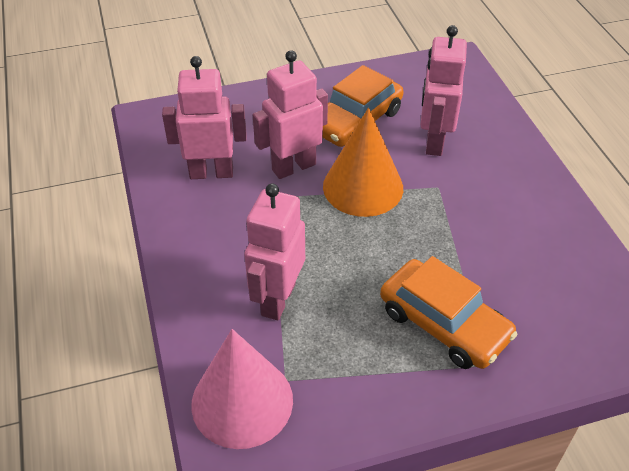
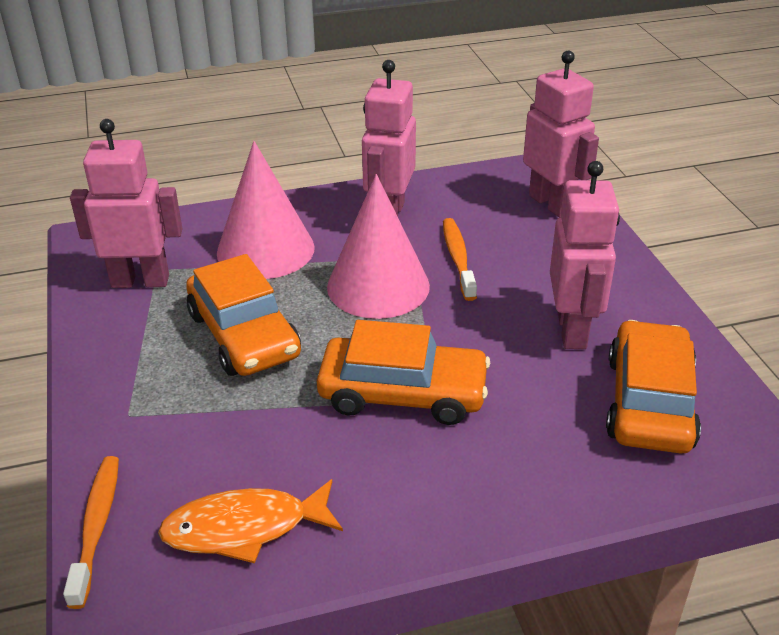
orange car: 2 -> 3
orange cone: 1 -> 0
orange fish: 0 -> 1
orange toothbrush: 0 -> 2
pink cone: 1 -> 2

